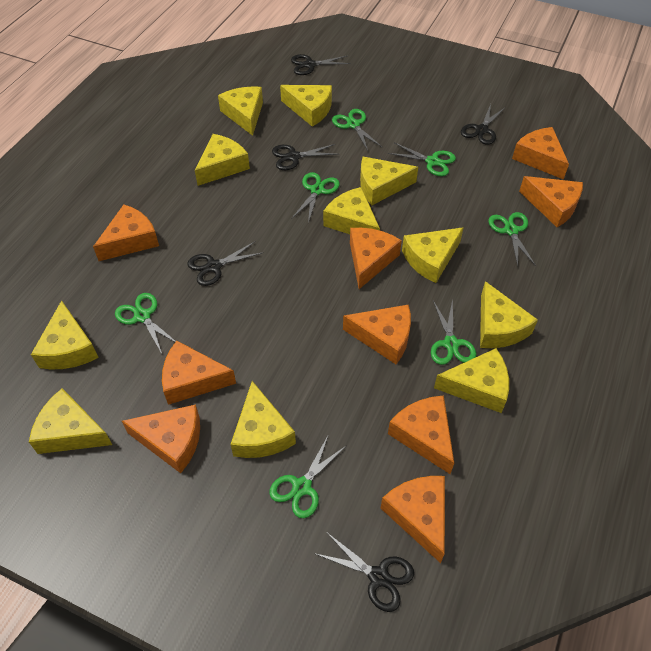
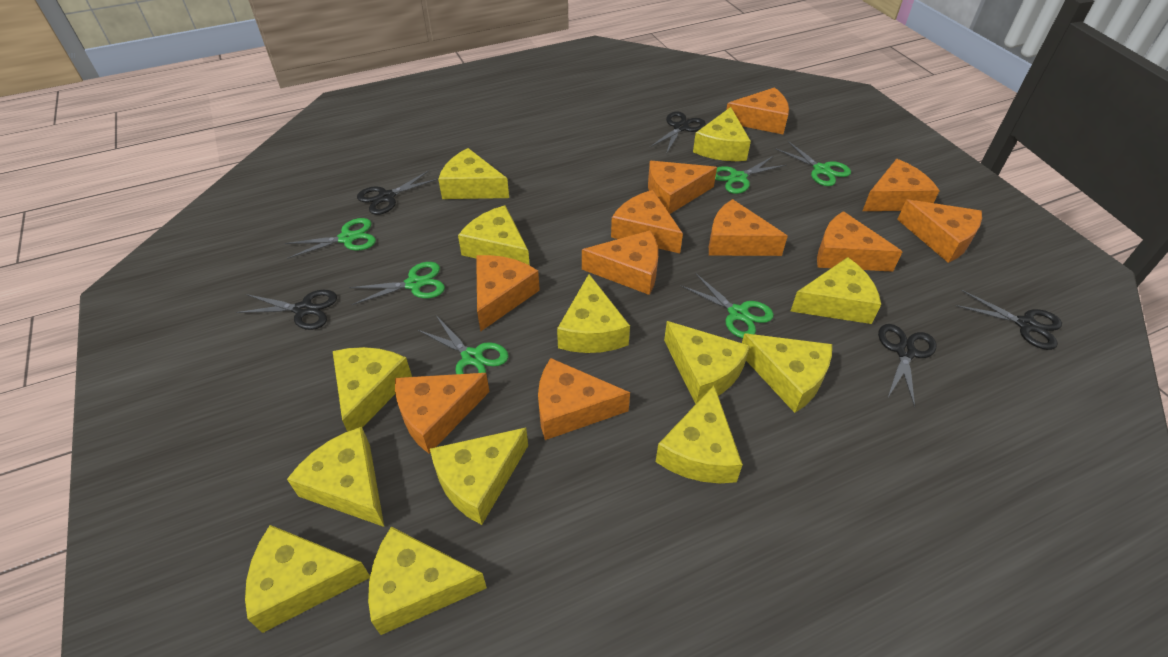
green scissors: 7 -> 6
orange cheese: 9 -> 11
yellow cheese: 11 -> 13

